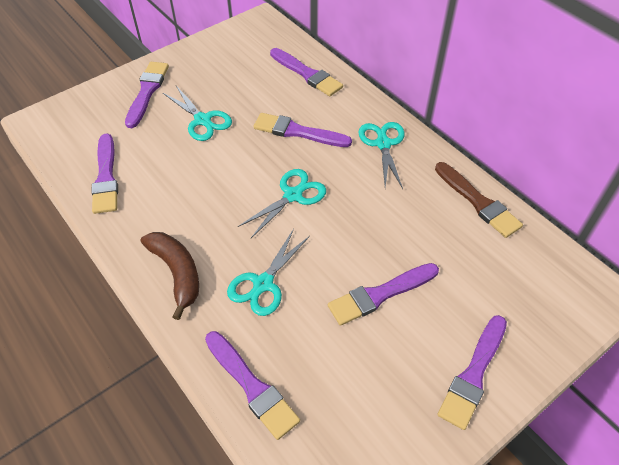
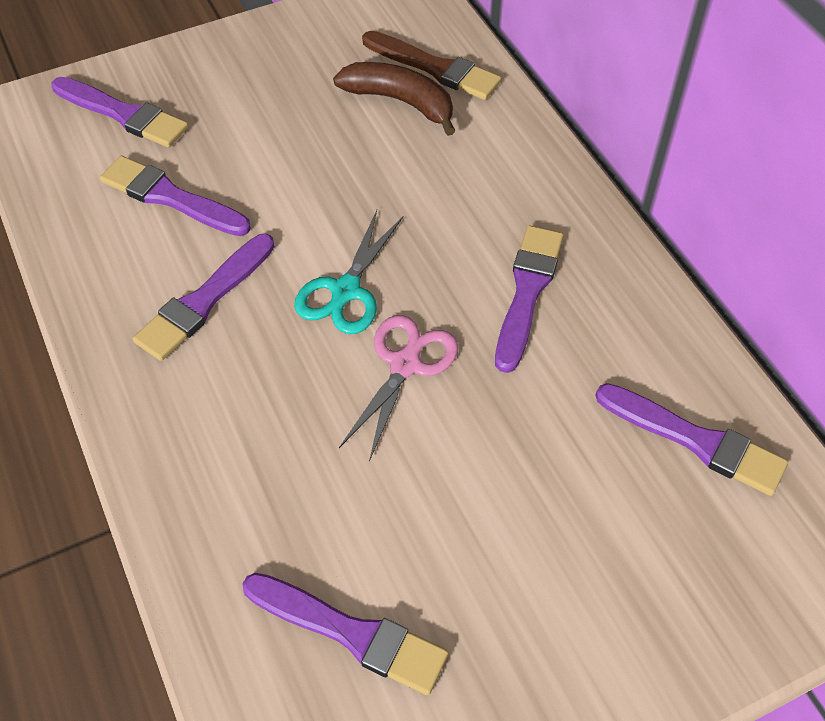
pink scissors: 0 -> 1
purple brush: 7 -> 6
turquoise scissors: 4 -> 1

